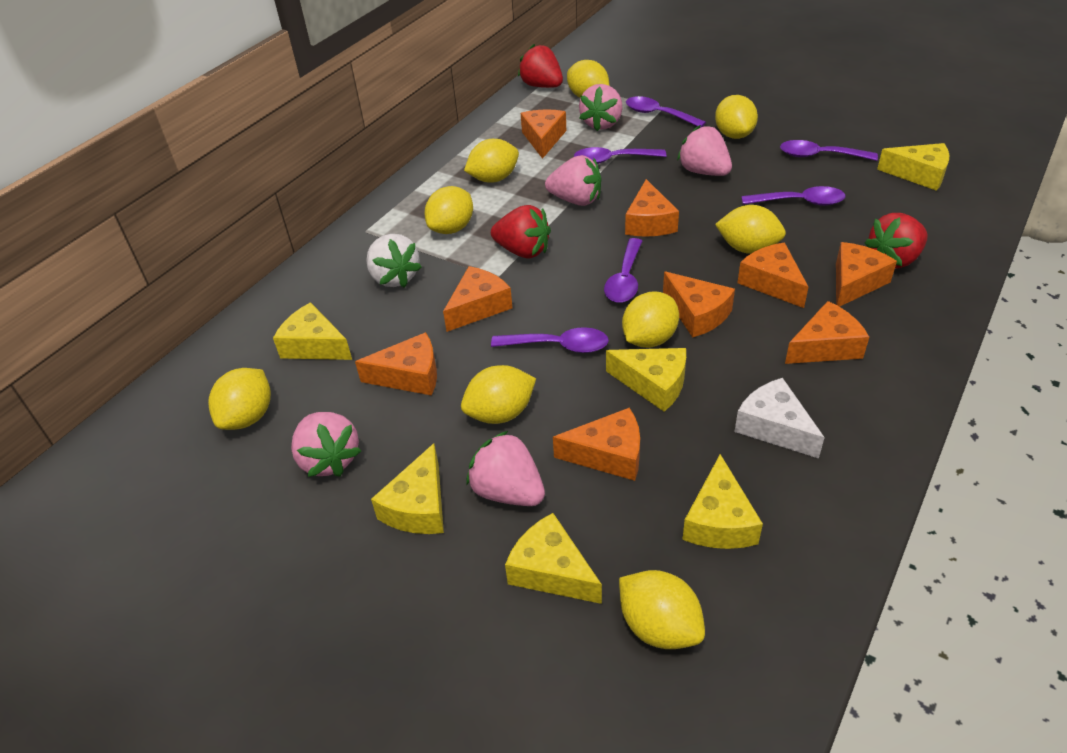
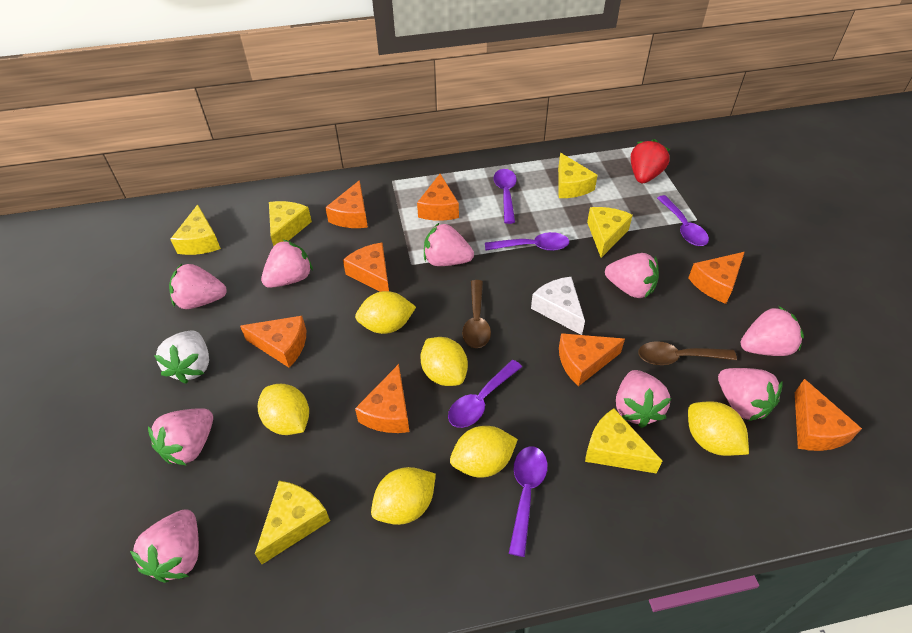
brown spoon: 0 -> 2
orange cheese: 9 -> 8
pink strawberry: 5 -> 9
purple spoon: 6 -> 5
red strawberry: 3 -> 1
yellow lemon: 9 -> 6

